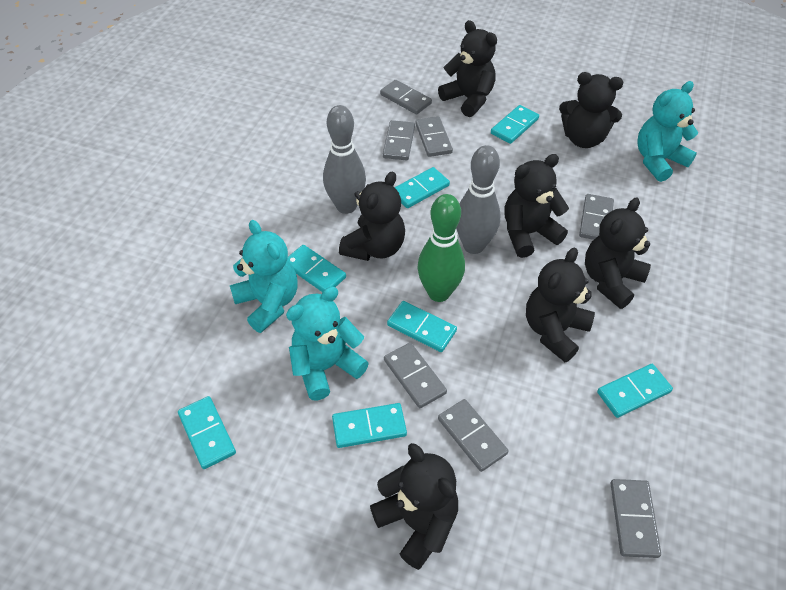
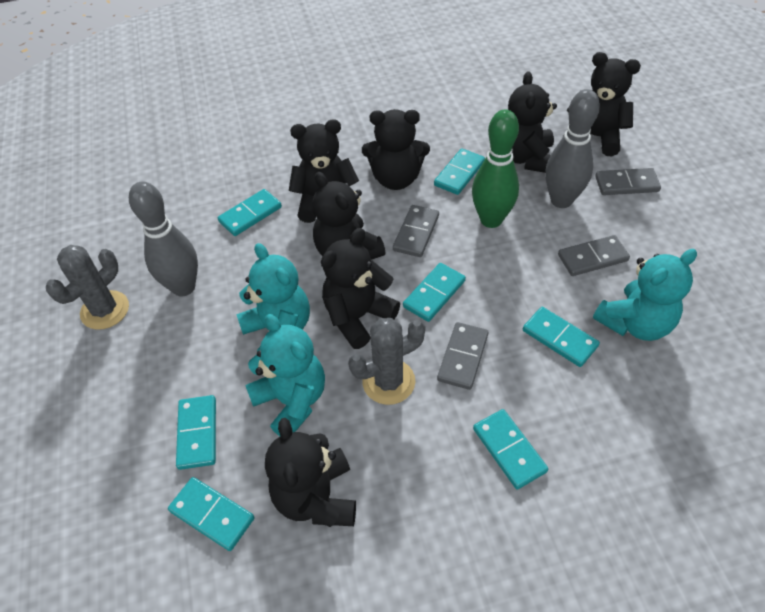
grey cactus: 0 -> 2
grey domino: 7 -> 4

